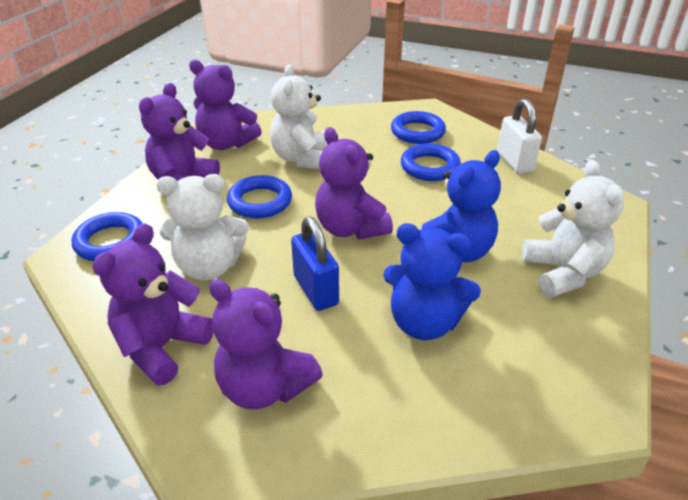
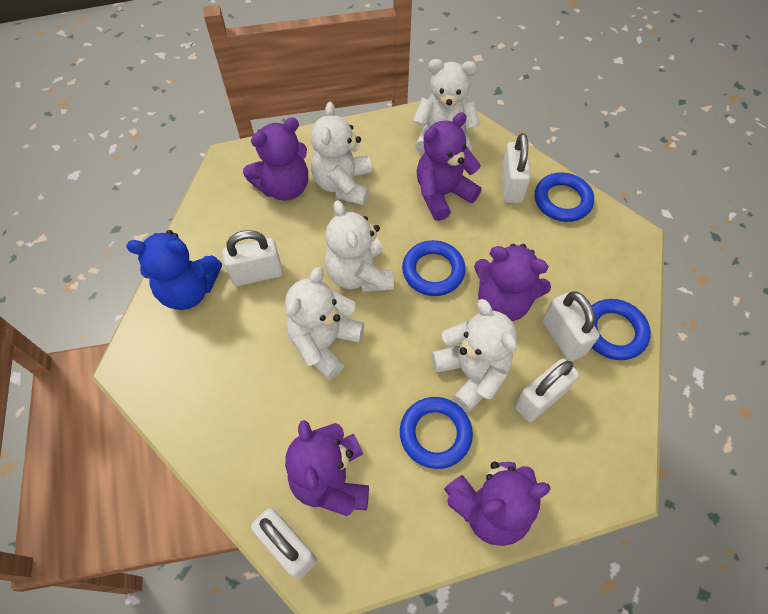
blue padlock: 1 -> 0
blue teddy bear: 2 -> 1
white padlock: 1 -> 5
white teddy bear: 3 -> 5

